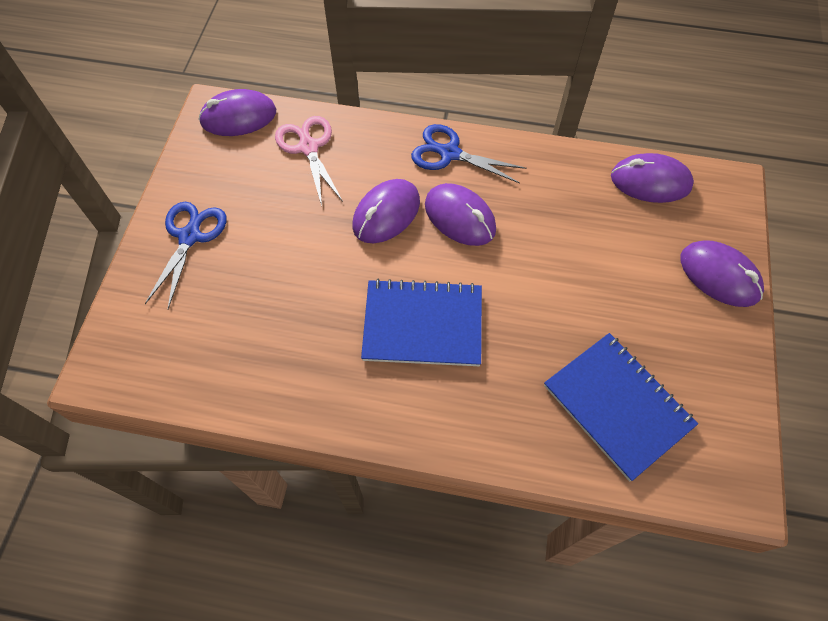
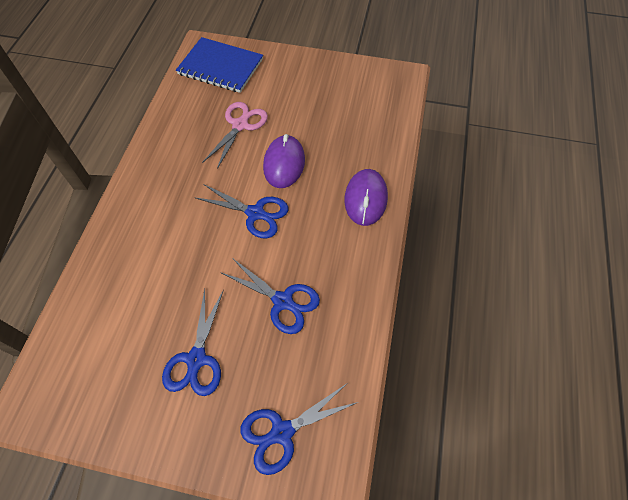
blue notebook: 2 -> 1
blue scissors: 2 -> 4
purple mouse: 5 -> 2

